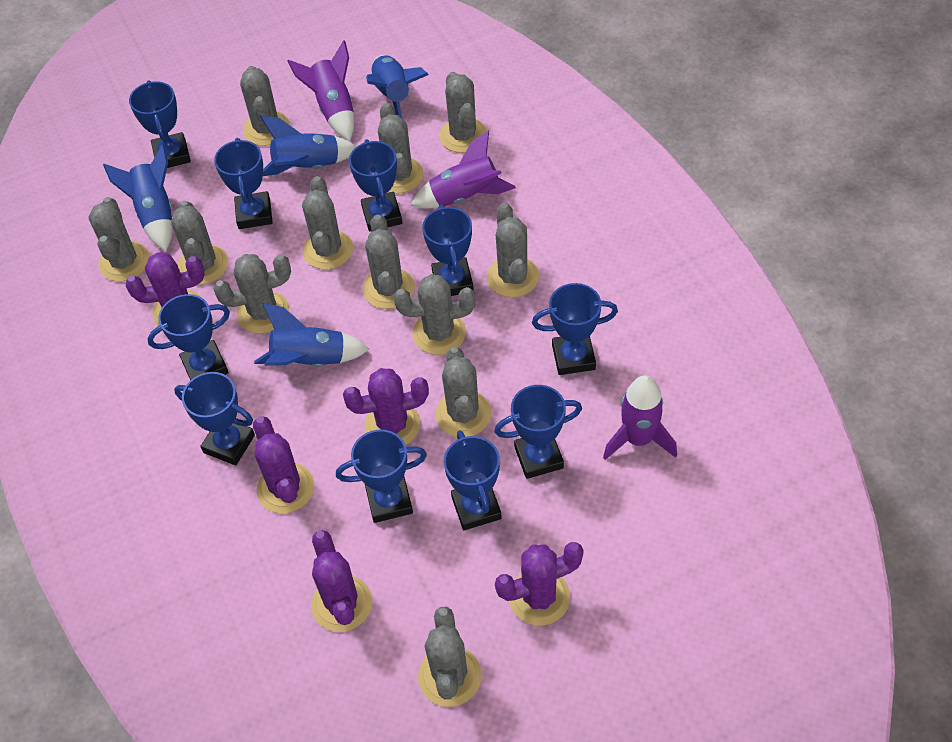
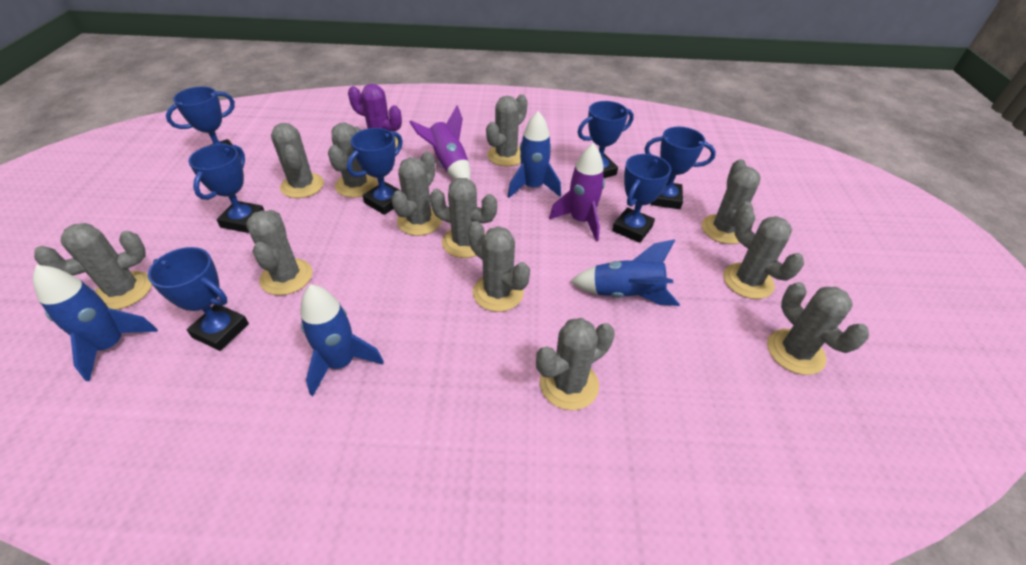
blue trophy: 10 -> 7
purple cactus: 5 -> 1
purple rocket: 3 -> 2

